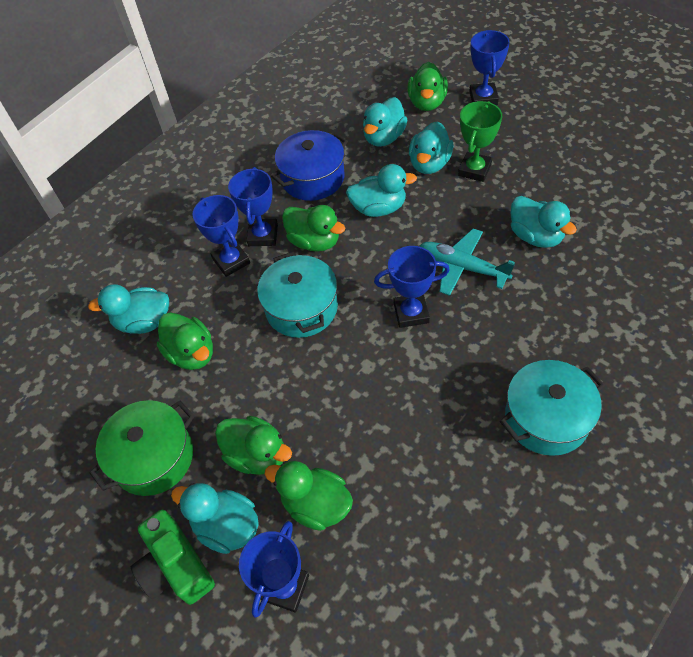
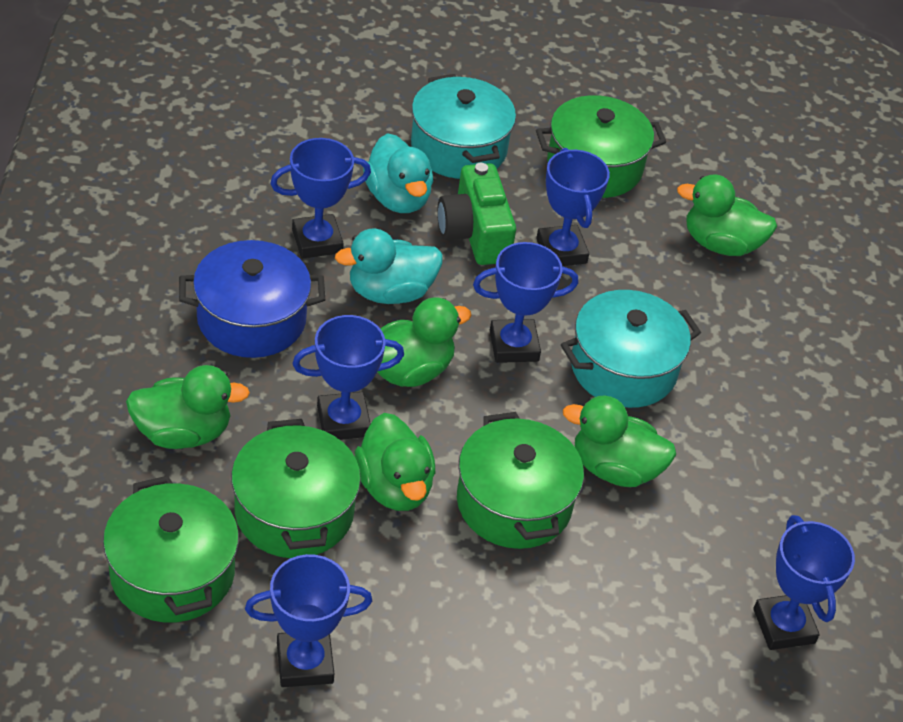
blue trophy: 5 -> 6
green pot: 1 -> 4
green trophy: 1 -> 0
turquoise duck: 6 -> 2
turquoise plane: 1 -> 0

